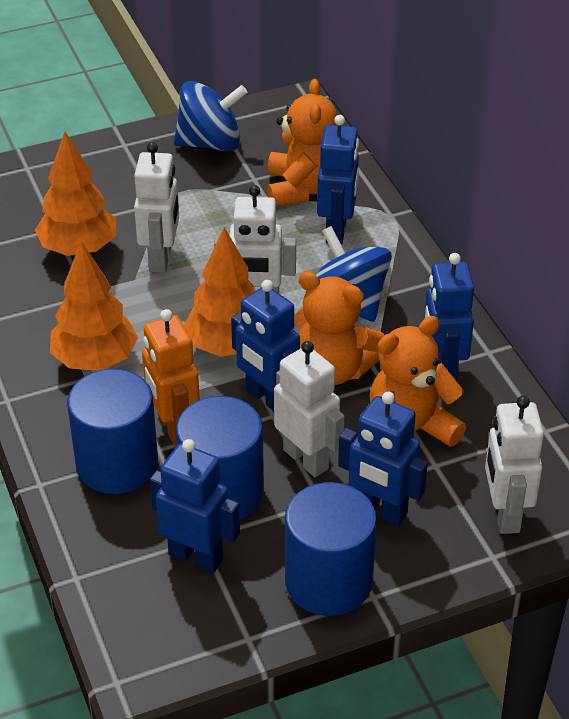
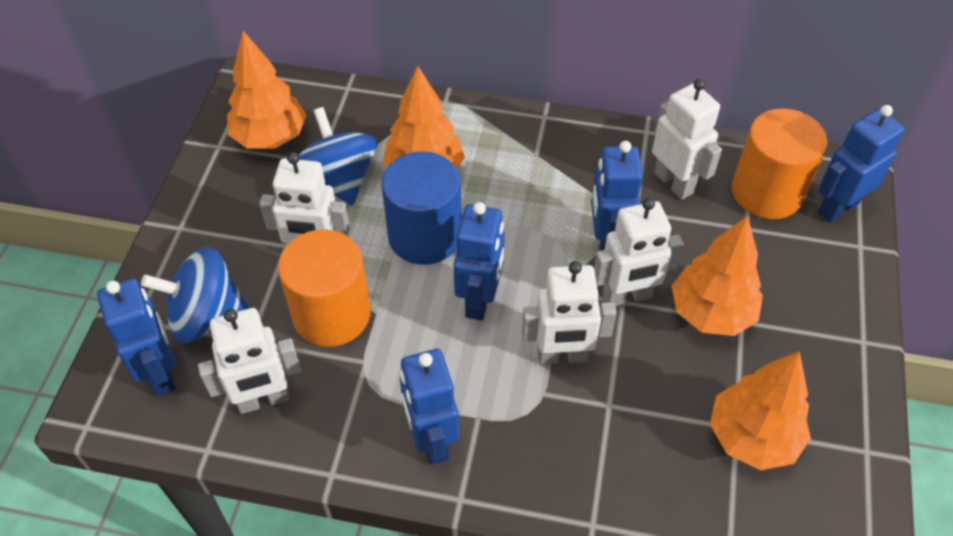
blue cylinder: 3 -> 1
orange cylinder: 0 -> 2
orange robot: 1 -> 0
orange teddy bear: 3 -> 0
orange tree: 3 -> 4
white robot: 4 -> 5

